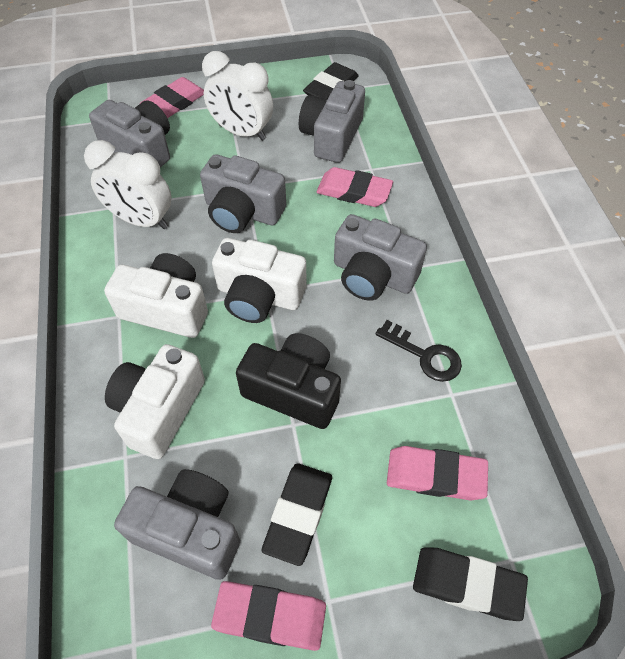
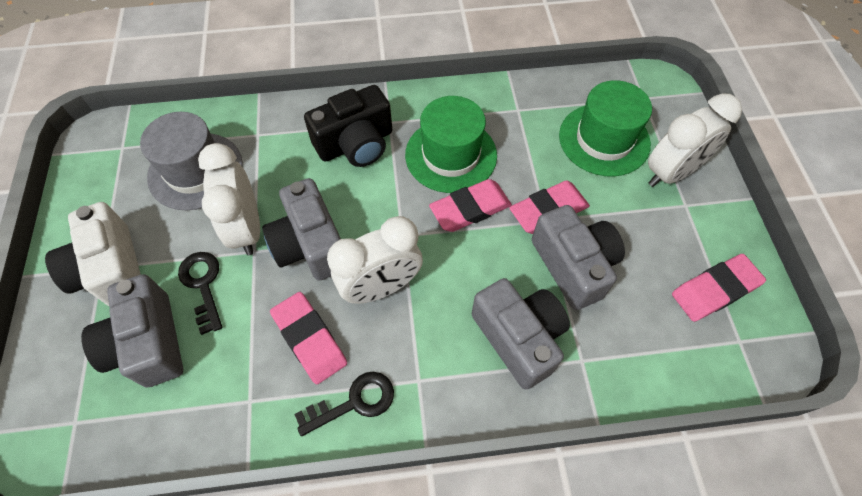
black eraser: 3 -> 0
black key: 1 -> 2
green hat: 0 -> 2
grey camera: 5 -> 4
grey hat: 0 -> 1
white camera: 3 -> 1
white clock: 2 -> 3

